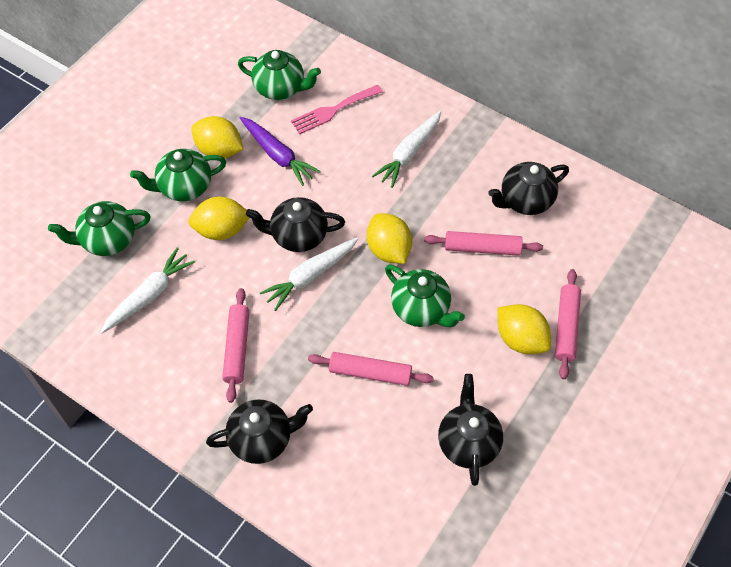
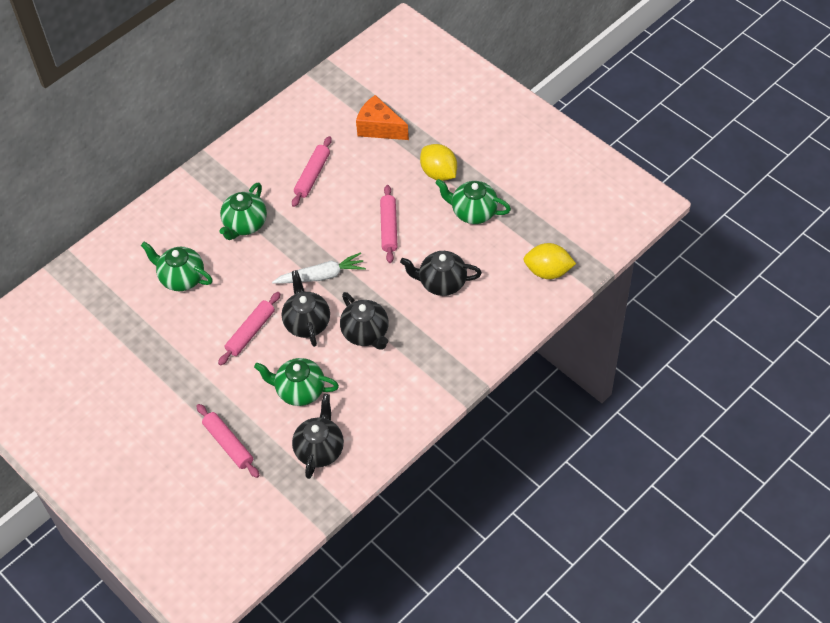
orange cheese: 0 -> 1
pink fork: 1 -> 0
purple carrot: 1 -> 0
white carrot: 3 -> 1
yellow lemon: 4 -> 2

